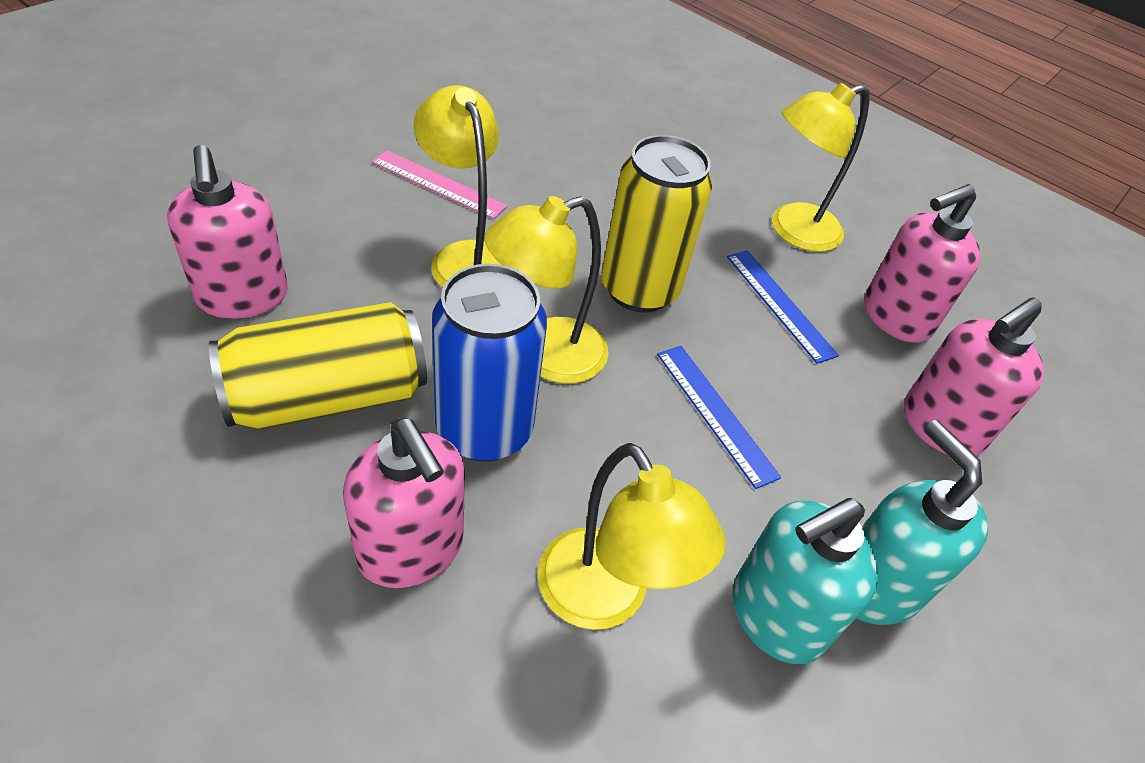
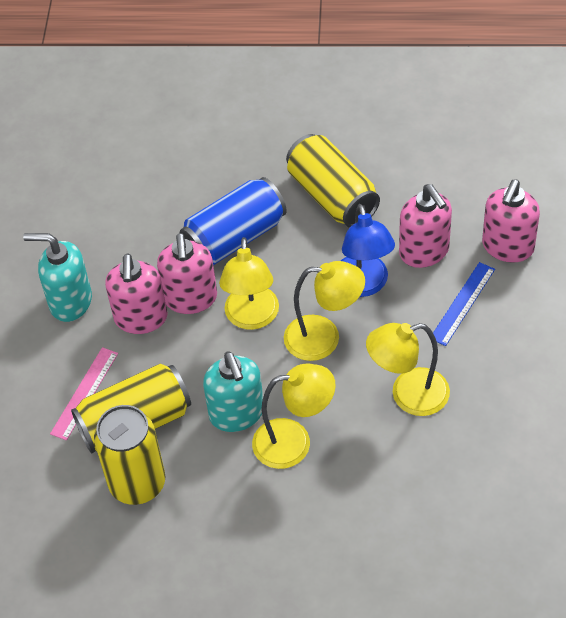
blue lamp: 0 -> 1
blue ruler: 2 -> 1
yellow can: 2 -> 3

